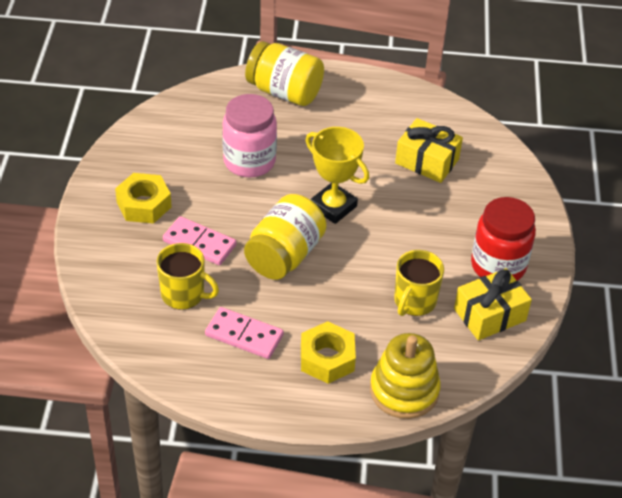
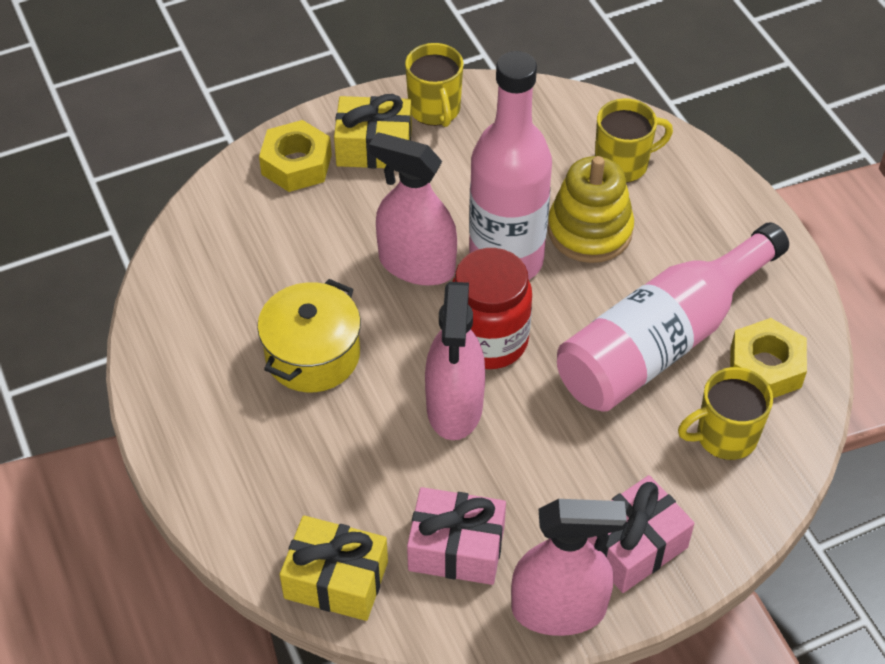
pink bottle: 0 -> 2
pink domino: 2 -> 0
pink gift: 0 -> 2
pink jar: 1 -> 0
pink spray bottle: 0 -> 3
yellow jar: 2 -> 0
yellow mug: 2 -> 3
yellow pot: 0 -> 1
yellow trophy: 1 -> 0

